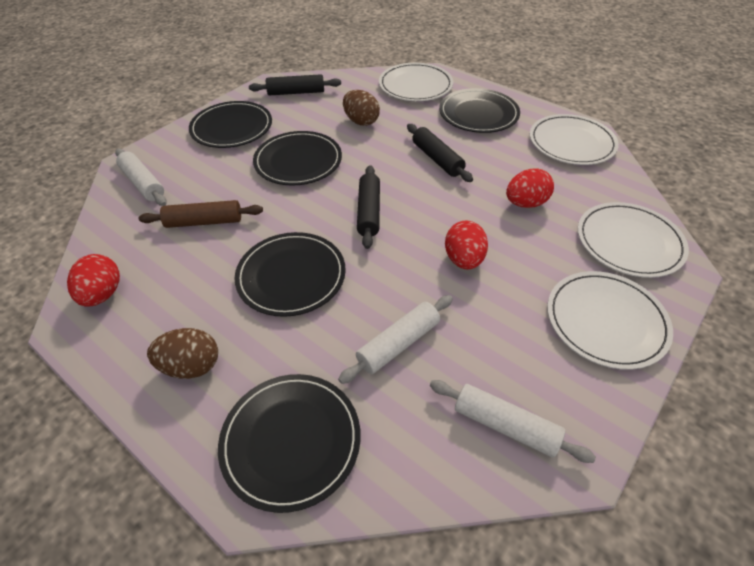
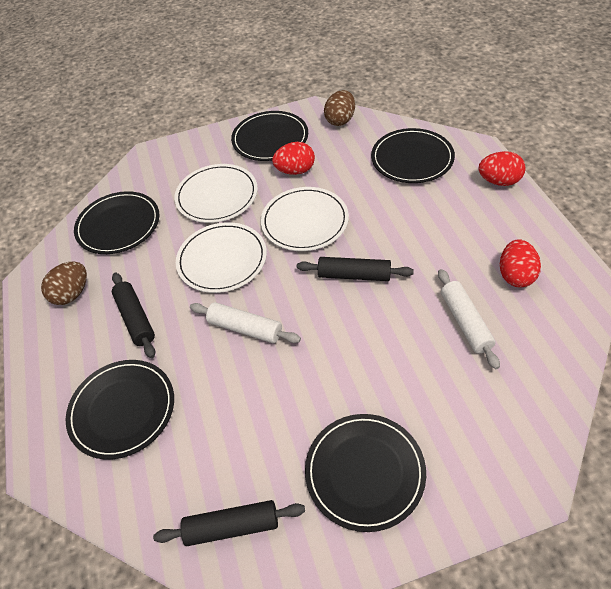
brown rolling pin: 1 -> 0
white plate: 4 -> 3
white rolling pin: 3 -> 2

